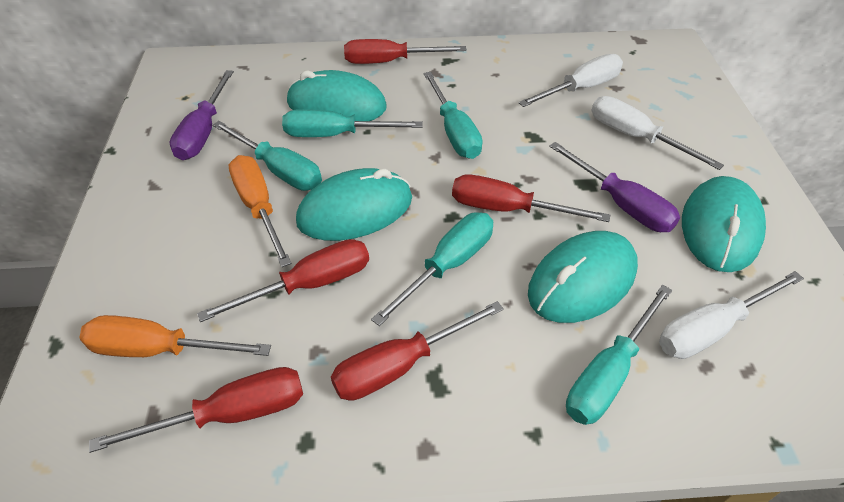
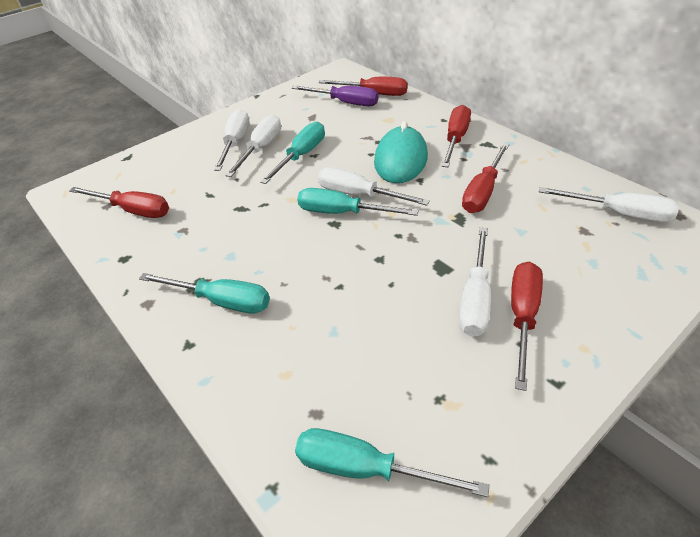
orange screwdriver: 2 -> 0
purple screwdriver: 2 -> 1
turquoise mouse: 4 -> 1
turquoise screwdriver: 5 -> 4
white screwdriver: 3 -> 5

